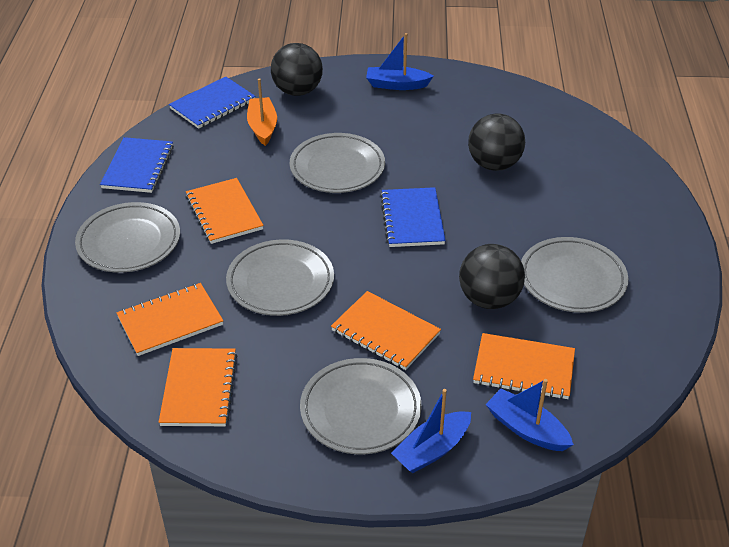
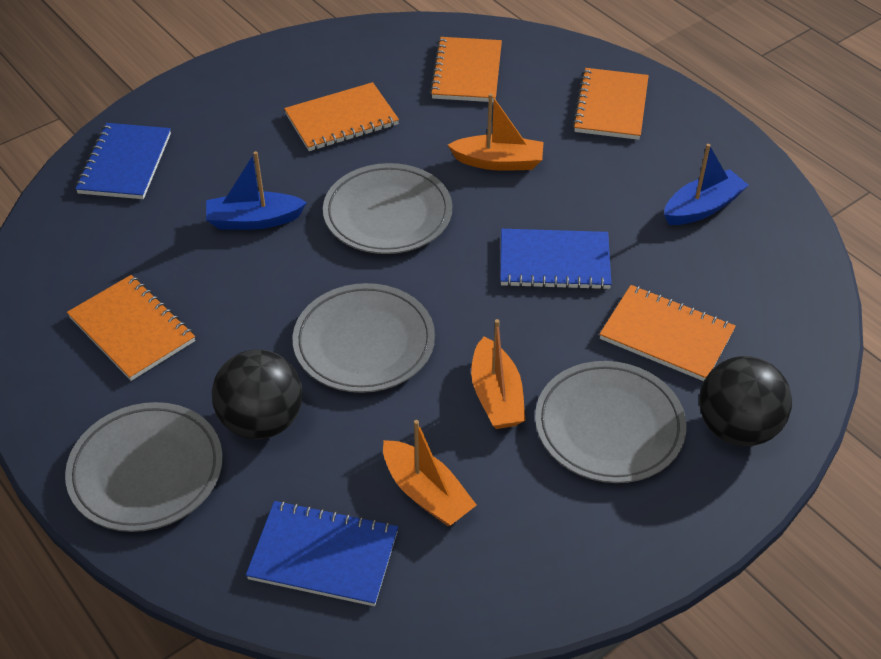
black ball: 3 -> 2
blue boat: 3 -> 2
grey plate: 5 -> 4
orange boat: 1 -> 3

